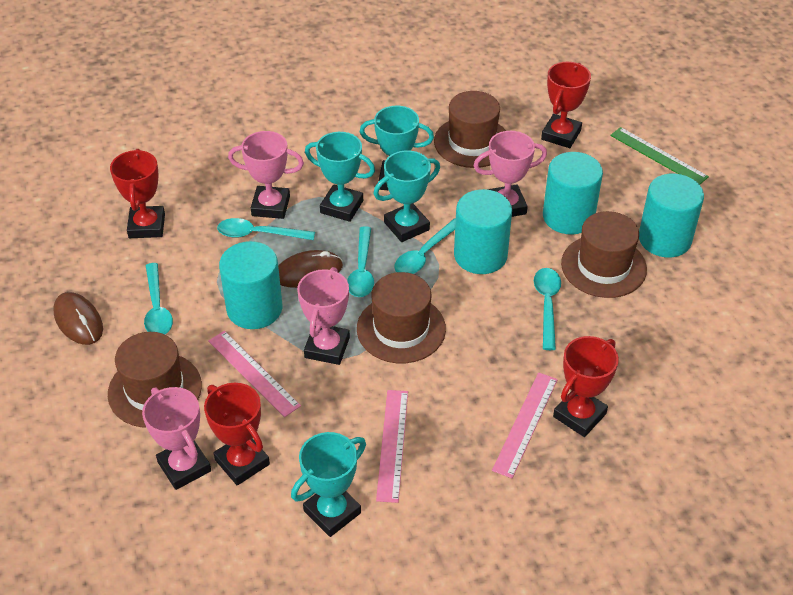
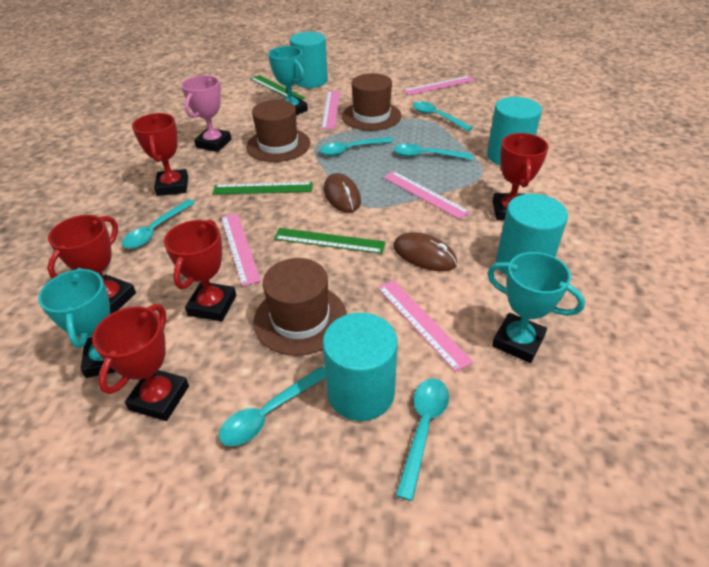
brown hat: 4 -> 3
green ruler: 1 -> 3
pink ruler: 3 -> 5
pink trophy: 4 -> 1
red trophy: 4 -> 5
turquoise spoon: 5 -> 6
turquoise trophy: 4 -> 3

